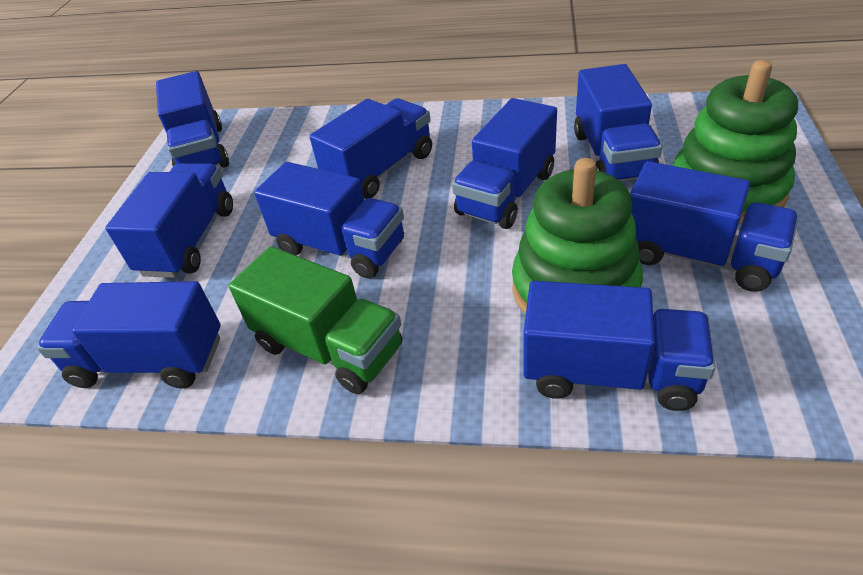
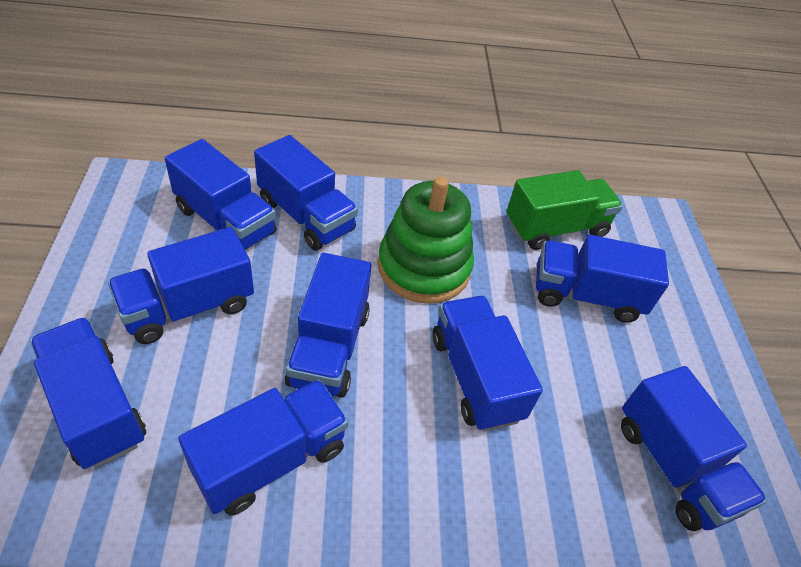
green stacking toy: 2 -> 1

